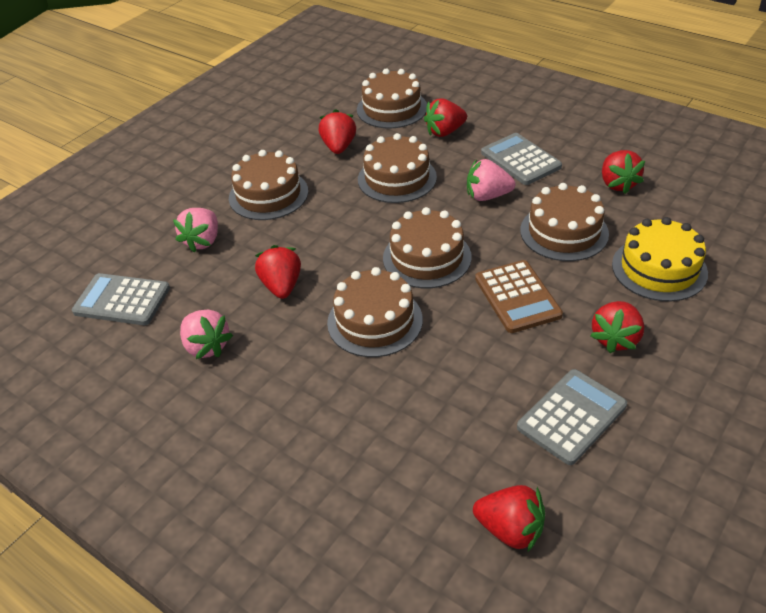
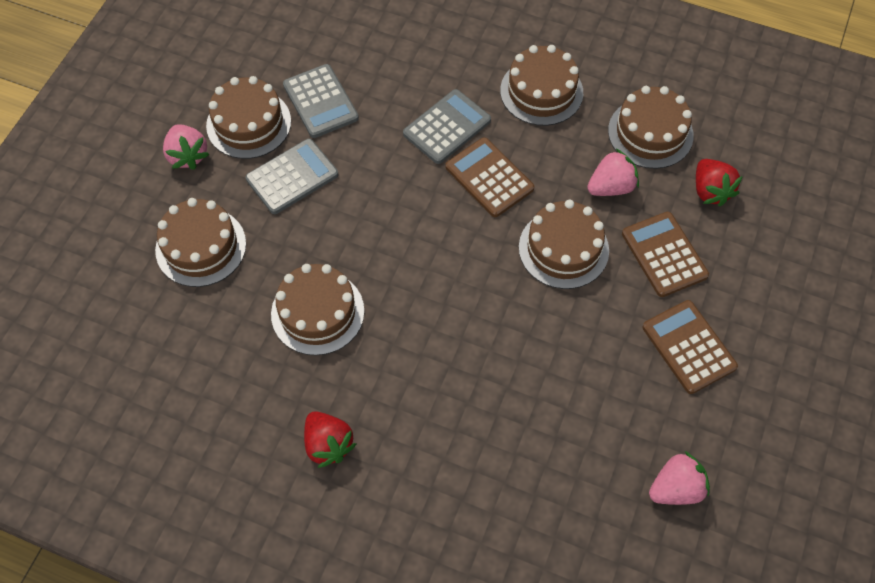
brown calculator: 1 -> 3
red strawberry: 6 -> 2
yellow cake: 1 -> 0

